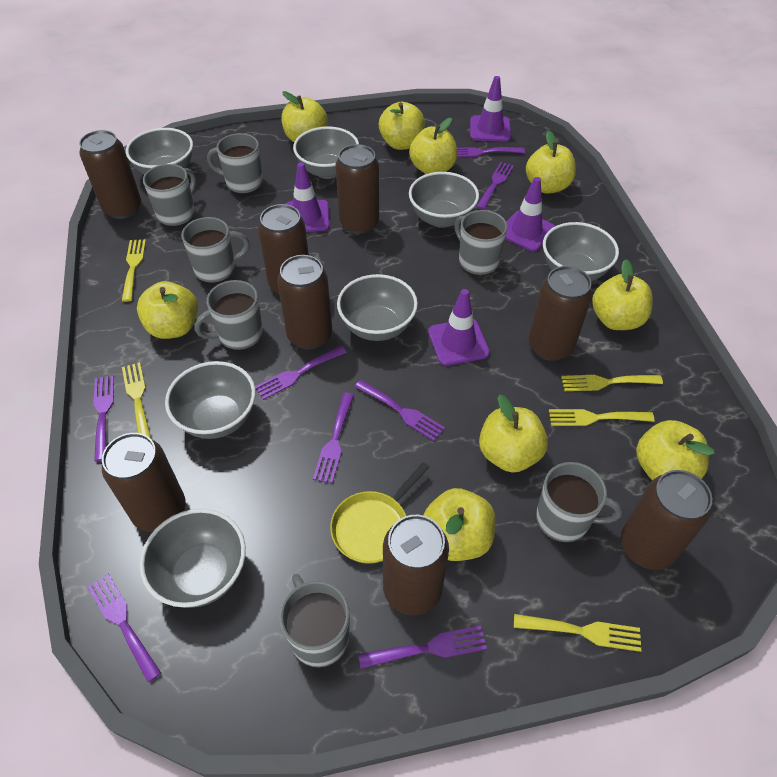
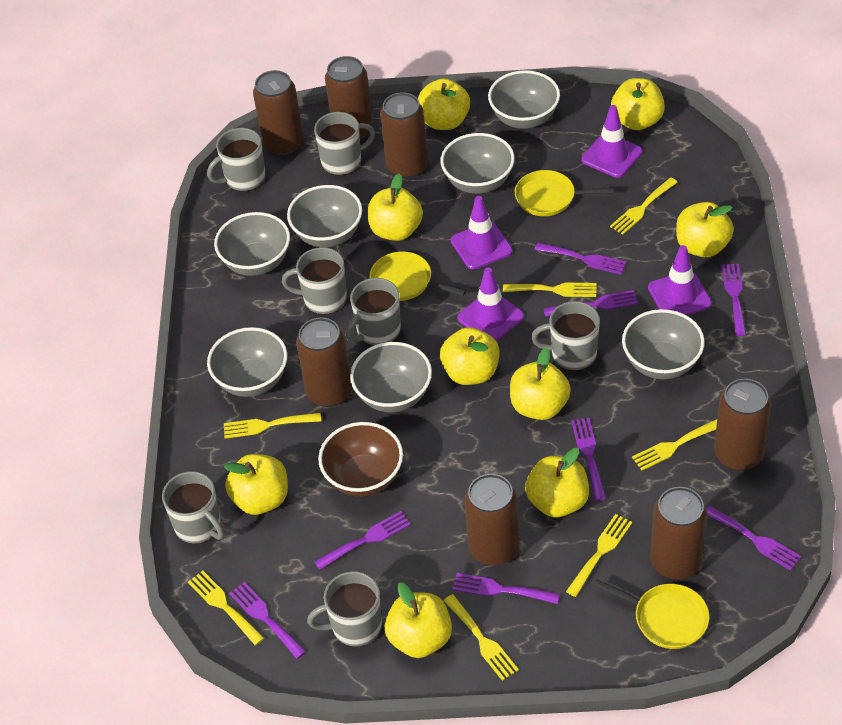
brown bowl: 0 -> 1
brown can: 8 -> 7
yellow fork: 5 -> 7
yellow pan: 1 -> 3

